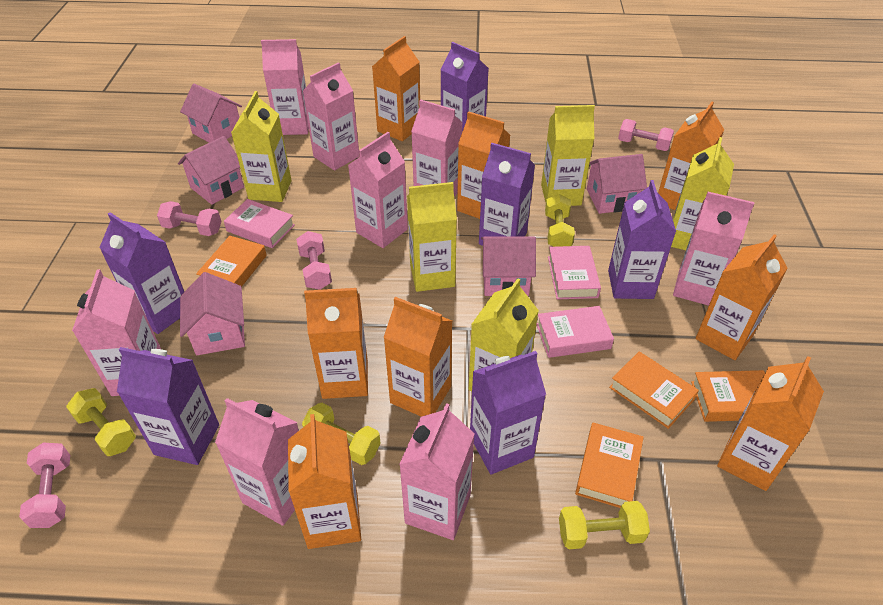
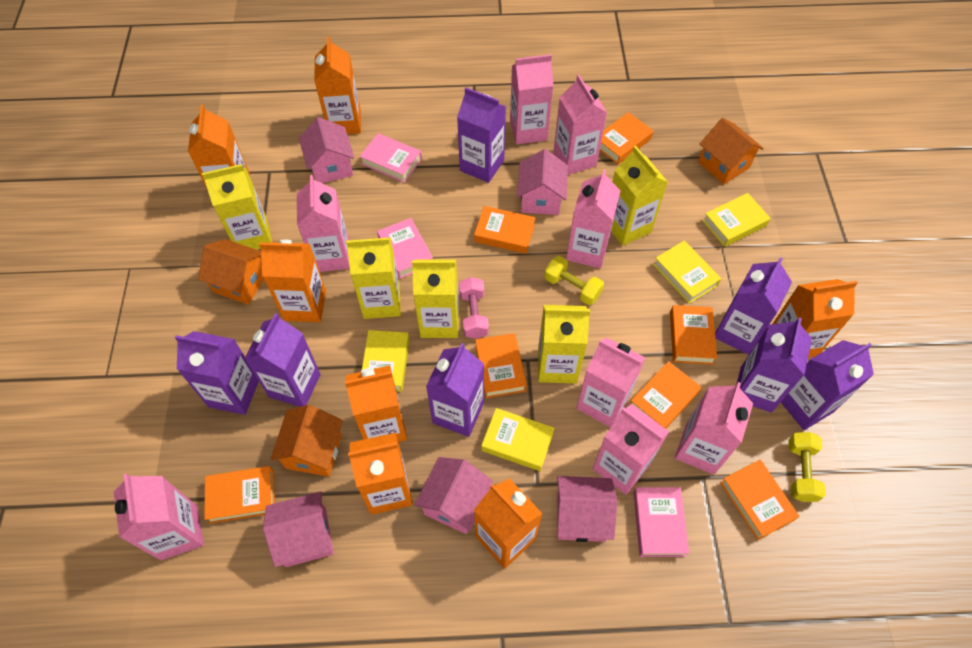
orange book: 4 -> 7
orange carton: 8 -> 7
orange house: 0 -> 3
pink dumbbell: 4 -> 1
purple carton: 6 -> 7
yellow book: 0 -> 4
yellow dumbbell: 4 -> 2

